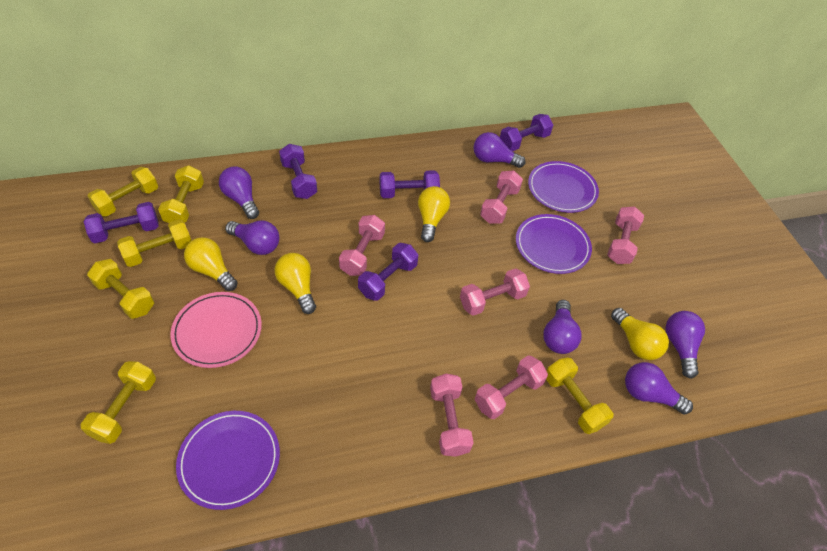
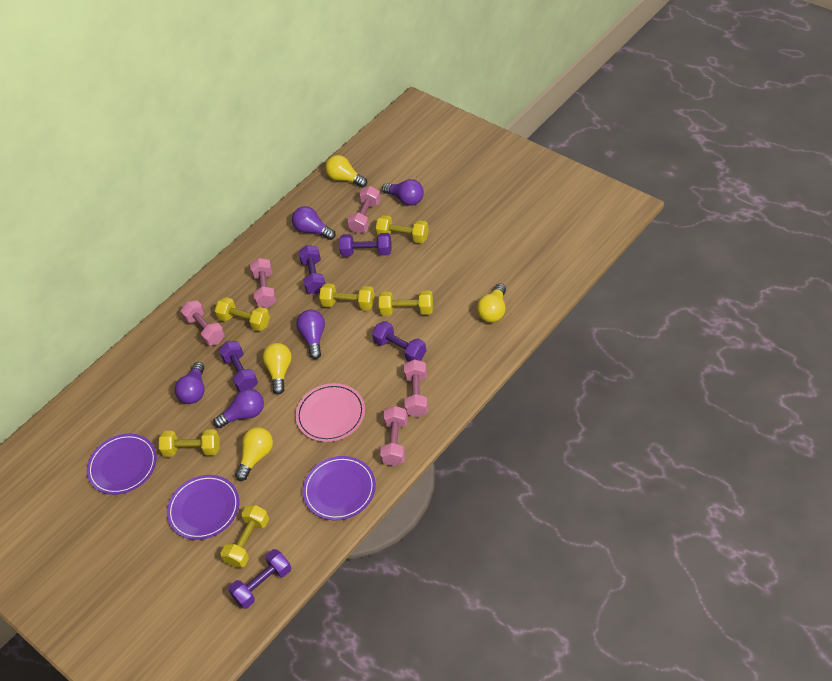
pink dumbbell: 6 -> 5
purple light bulb: 6 -> 5

